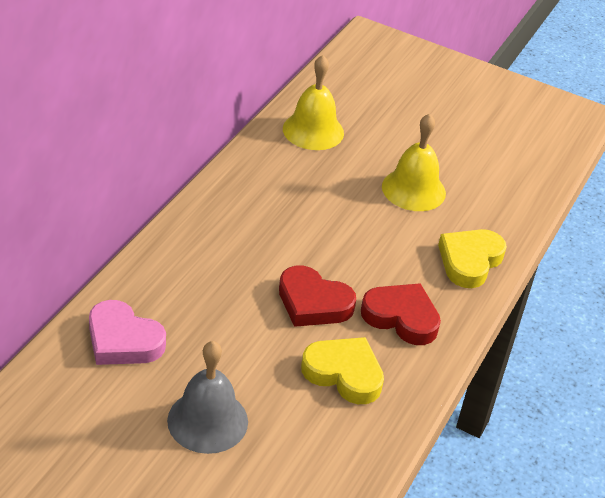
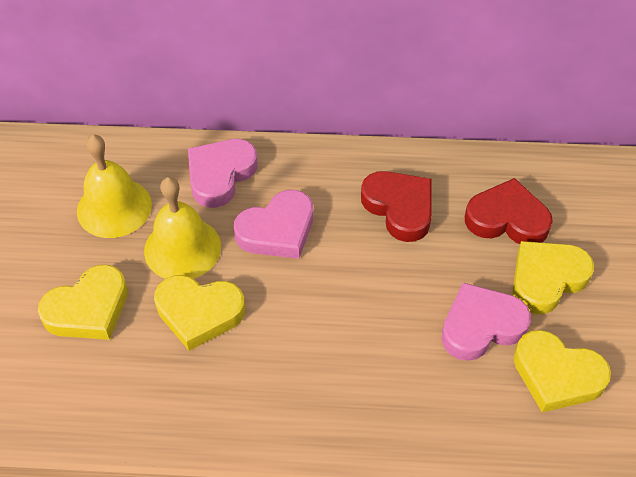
grey bell: 1 -> 0
pink heart: 1 -> 3
yellow heart: 2 -> 4

